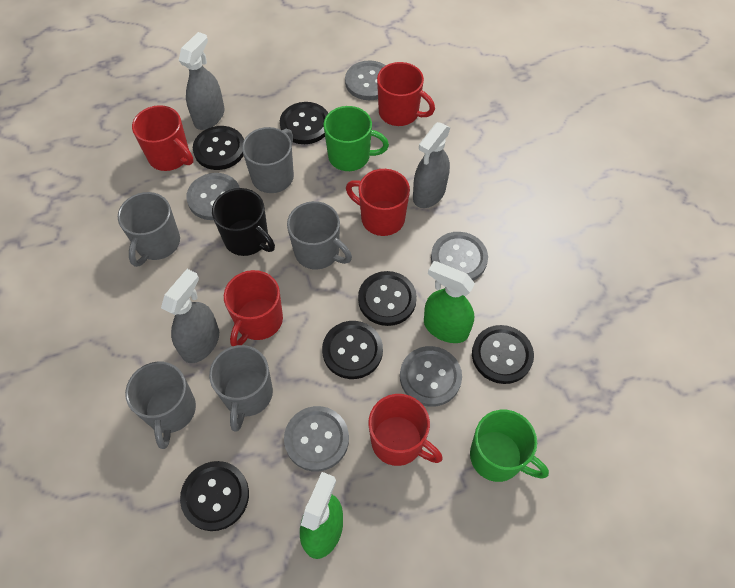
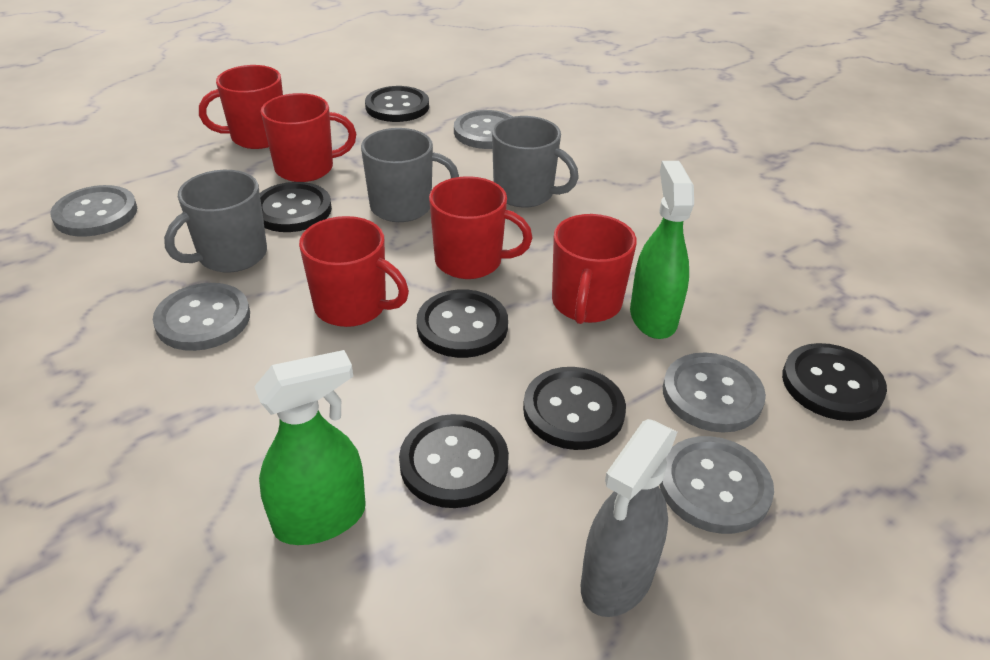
black mug: 1 -> 0
green mug: 2 -> 0
grey mug: 5 -> 3
grey spray bottle: 3 -> 1

